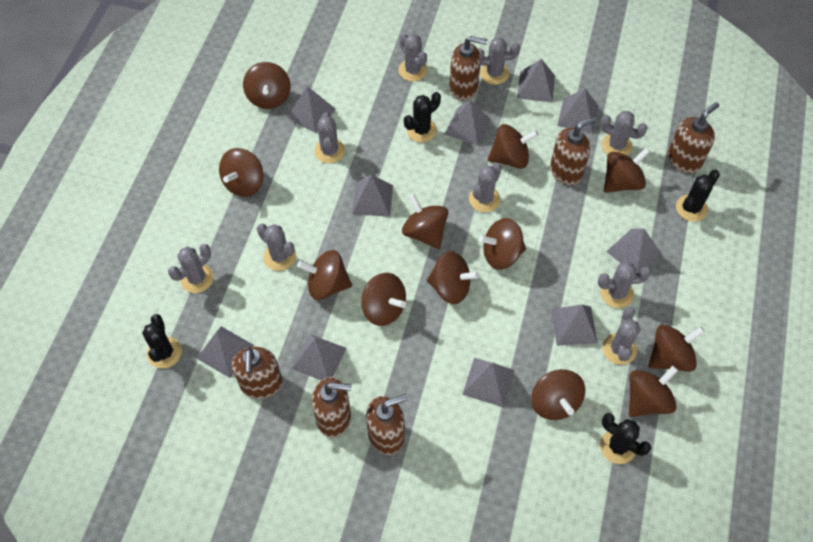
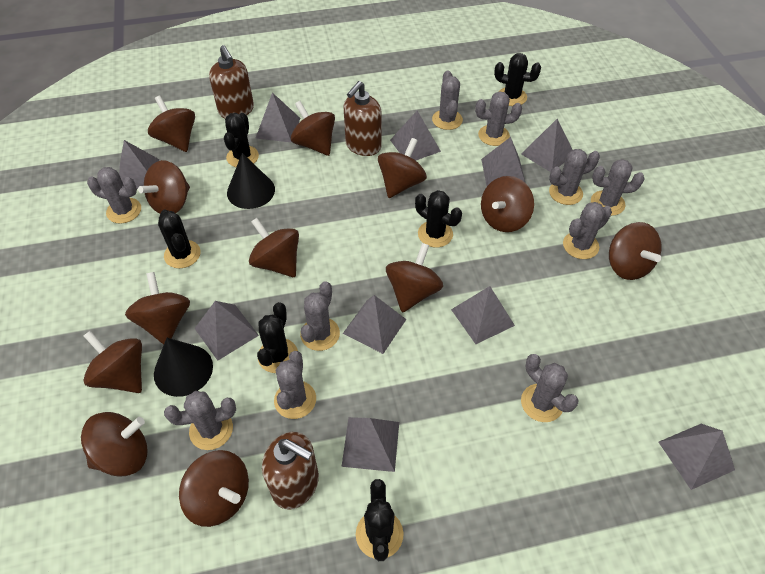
black cactus: 4 -> 6
black cone: 0 -> 2
brown soap dispenser: 6 -> 3
grey cactus: 9 -> 10

